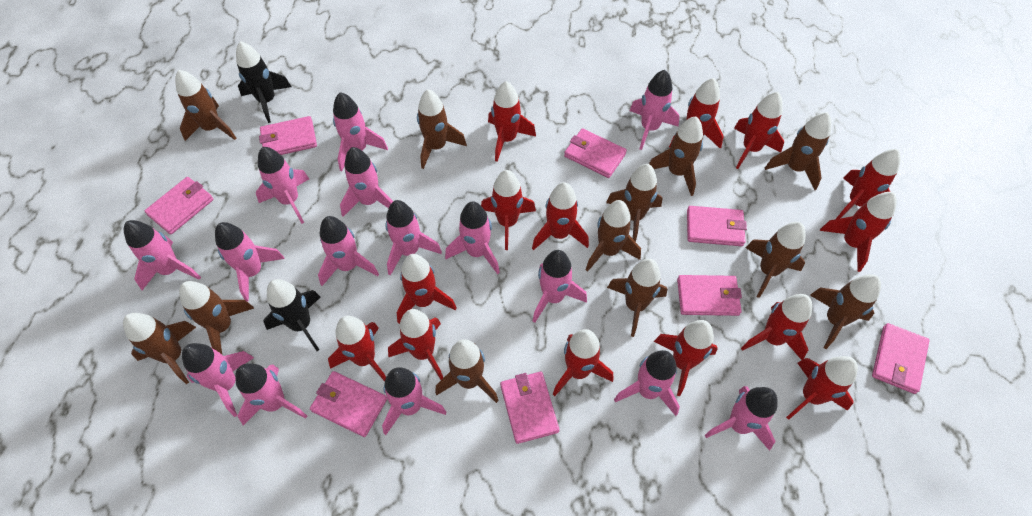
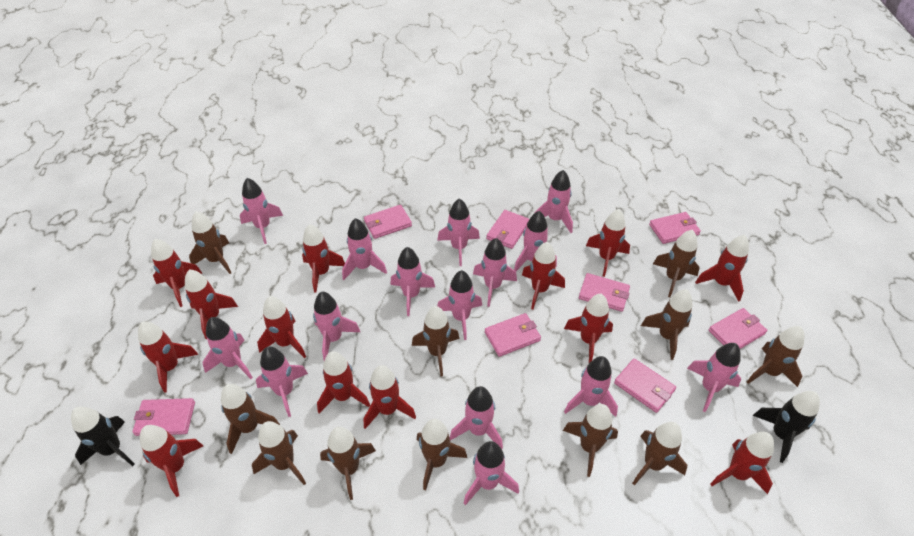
brown rocket: 12 -> 11
red rocket: 14 -> 13

